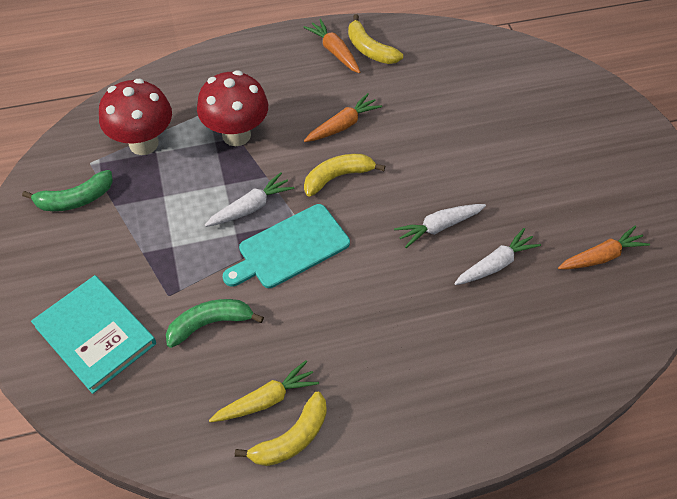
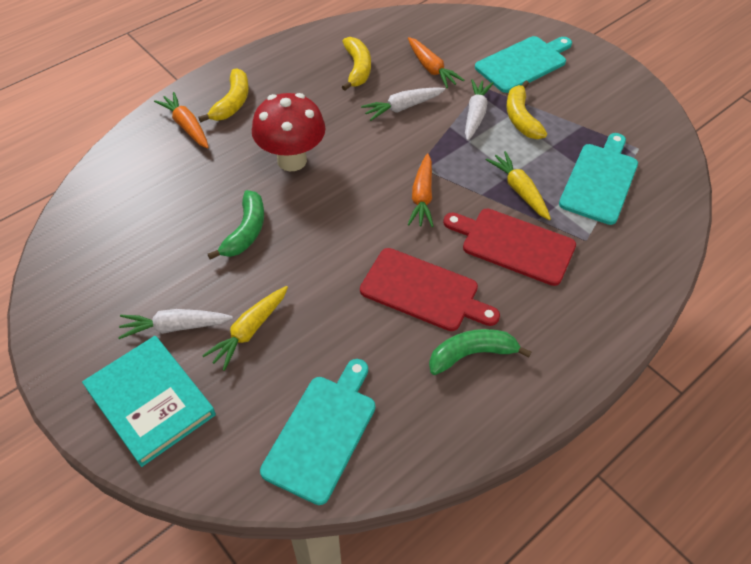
red cutting board: 0 -> 2
red mushroom: 2 -> 1
turquoise cutting board: 1 -> 3
yellow carrot: 1 -> 2

